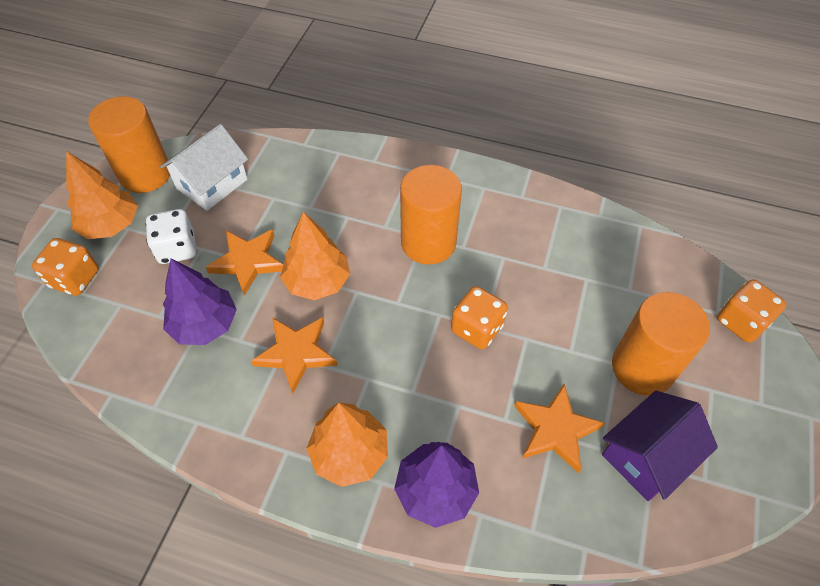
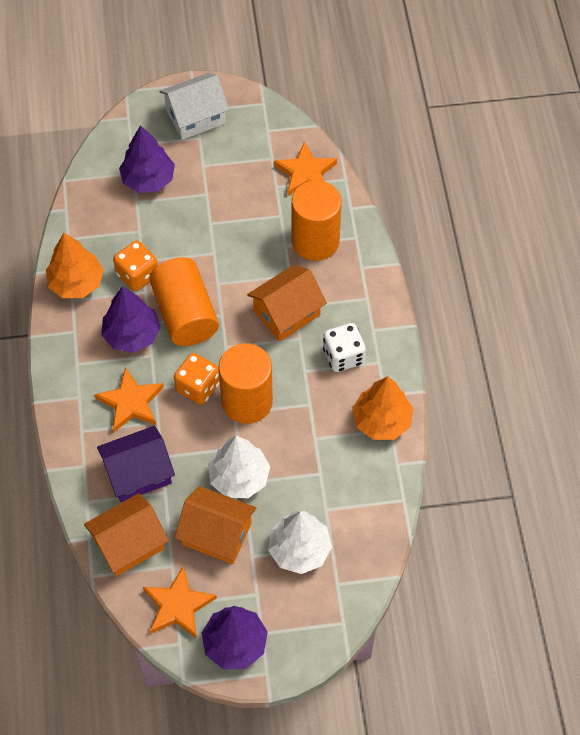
orange dice: 3 -> 2
orange house: 0 -> 3
orange tree: 3 -> 2
purple tree: 2 -> 3
white tree: 0 -> 2

